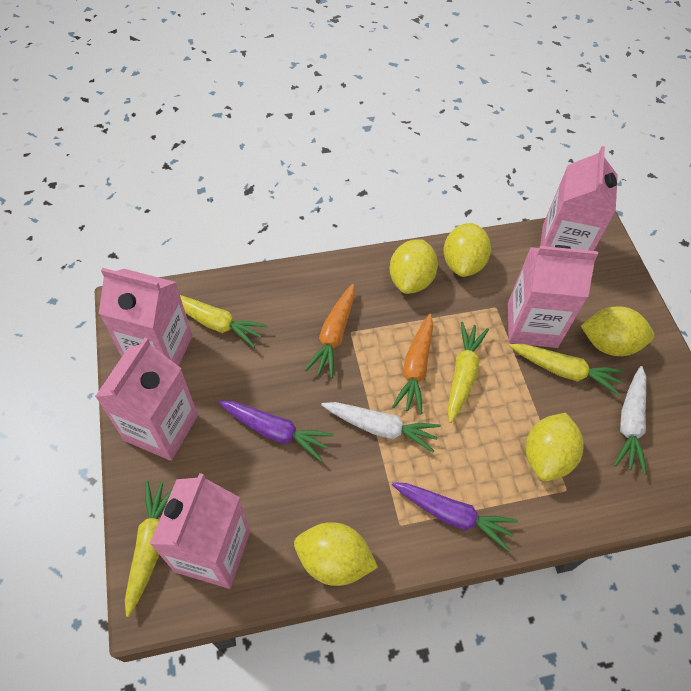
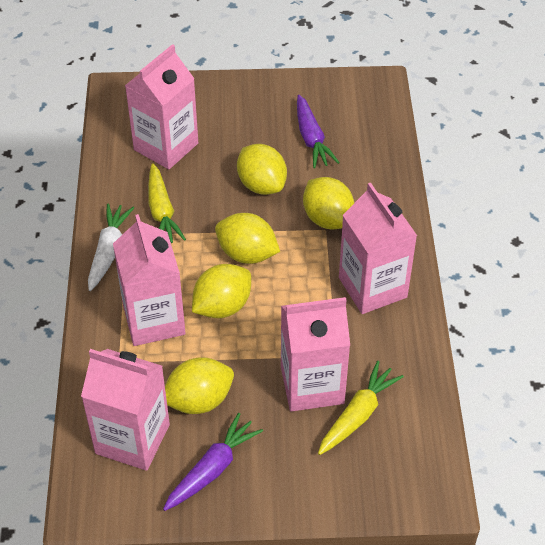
orange carrot: 2 -> 0
white carrot: 2 -> 1
yellow carrot: 4 -> 2

